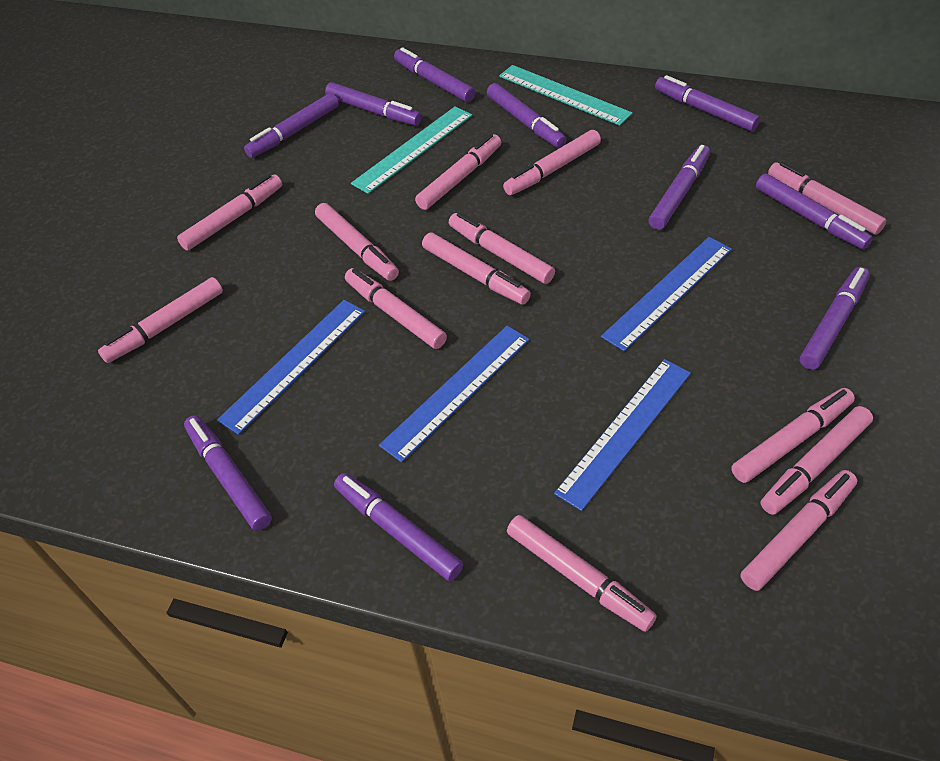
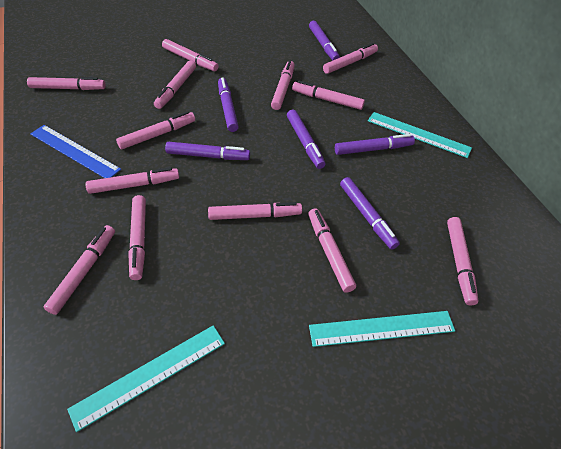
blue ruler: 4 -> 1
purple marker: 10 -> 6
turquoise ruler: 2 -> 3

